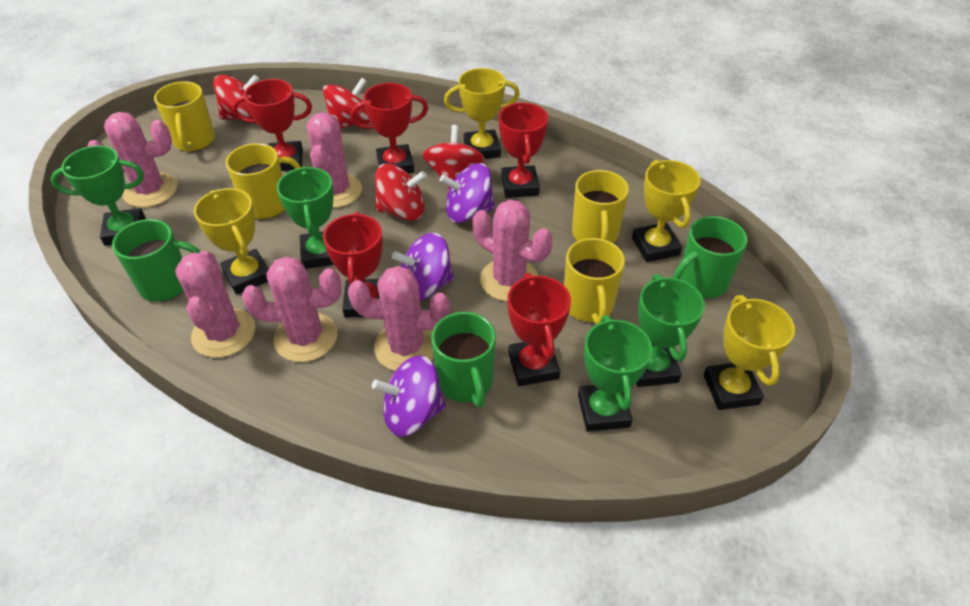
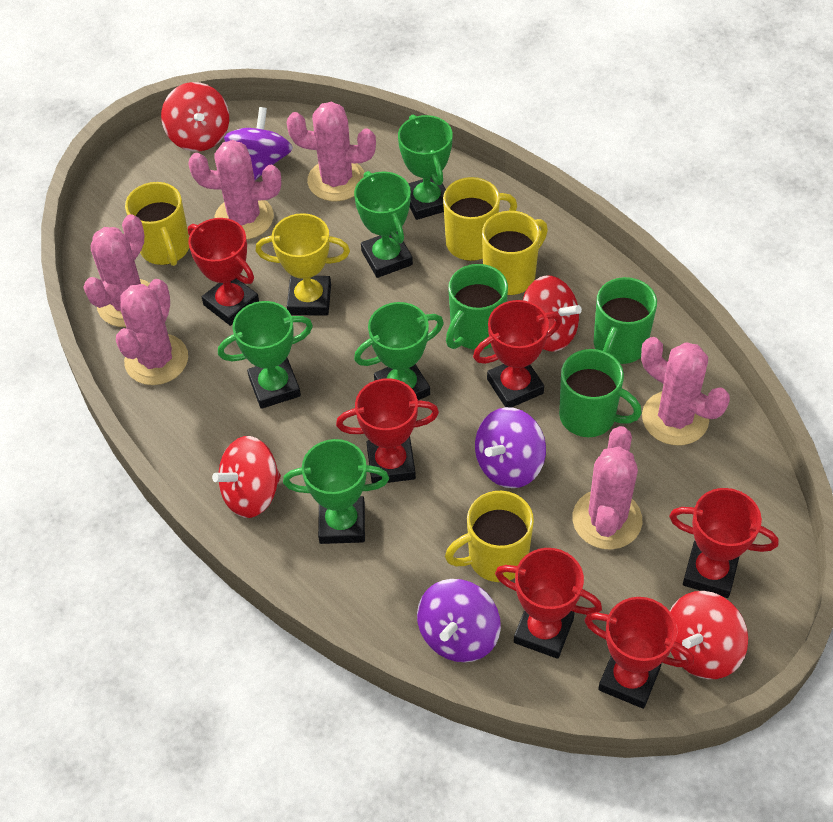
green trophy: 4 -> 5
red trophy: 5 -> 6
yellow trophy: 4 -> 1

